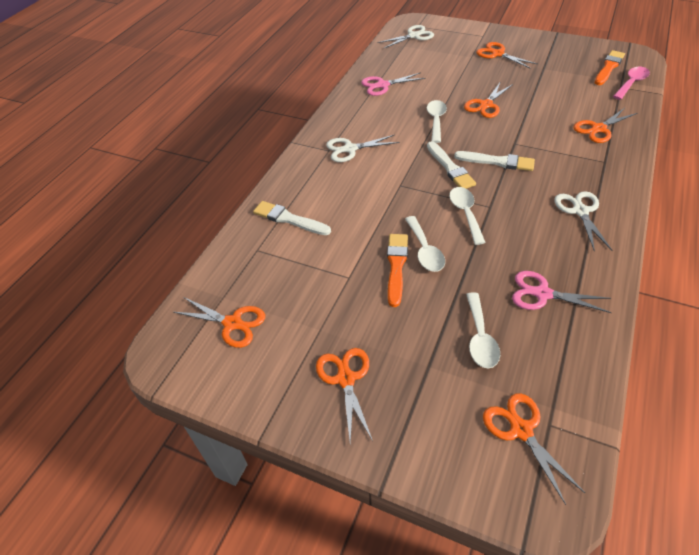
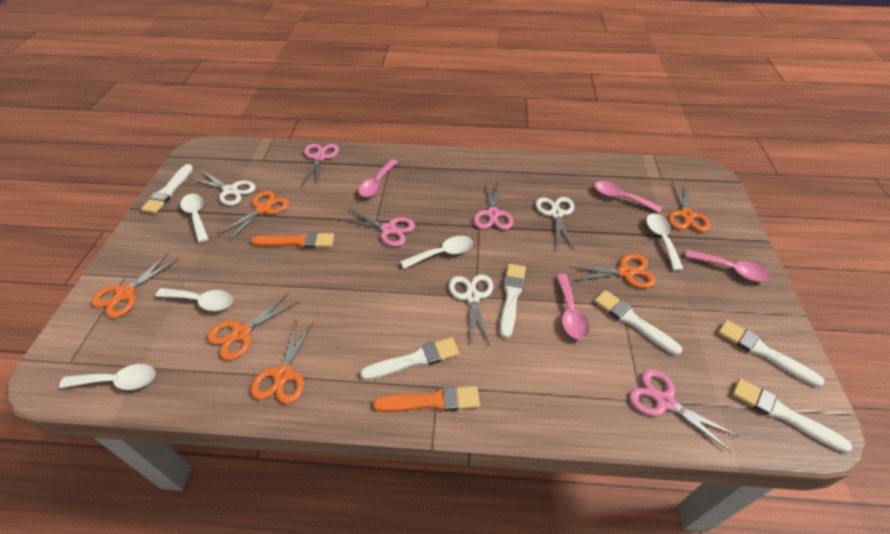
pink scissors: 2 -> 4
pink spoon: 1 -> 4
white brush: 3 -> 6
white spoon: 4 -> 5

